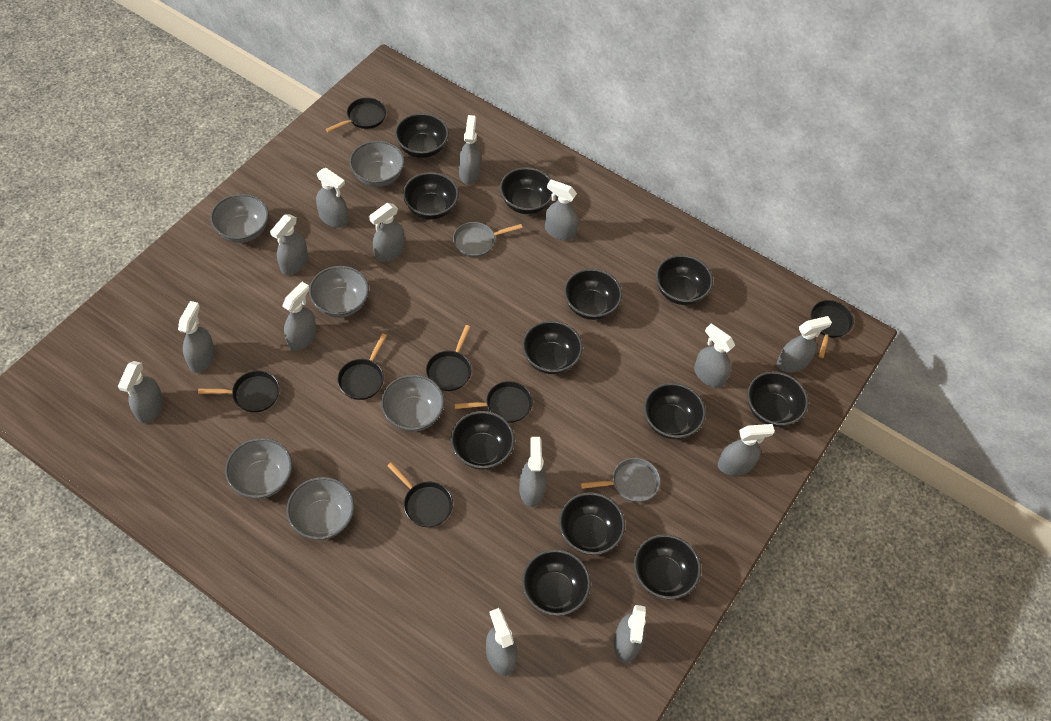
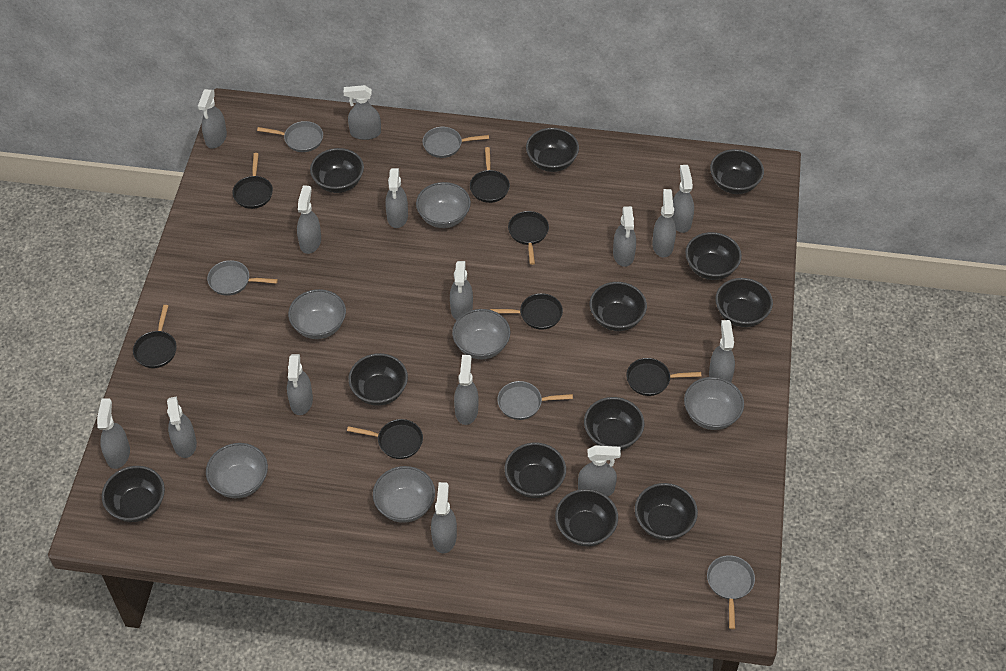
grey pan: 2 -> 5
grey spray bottle: 14 -> 15

